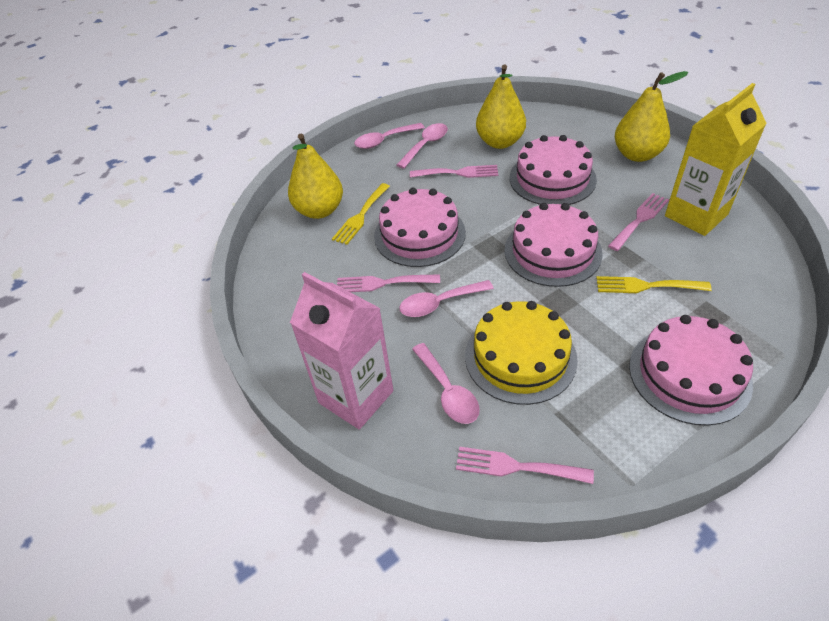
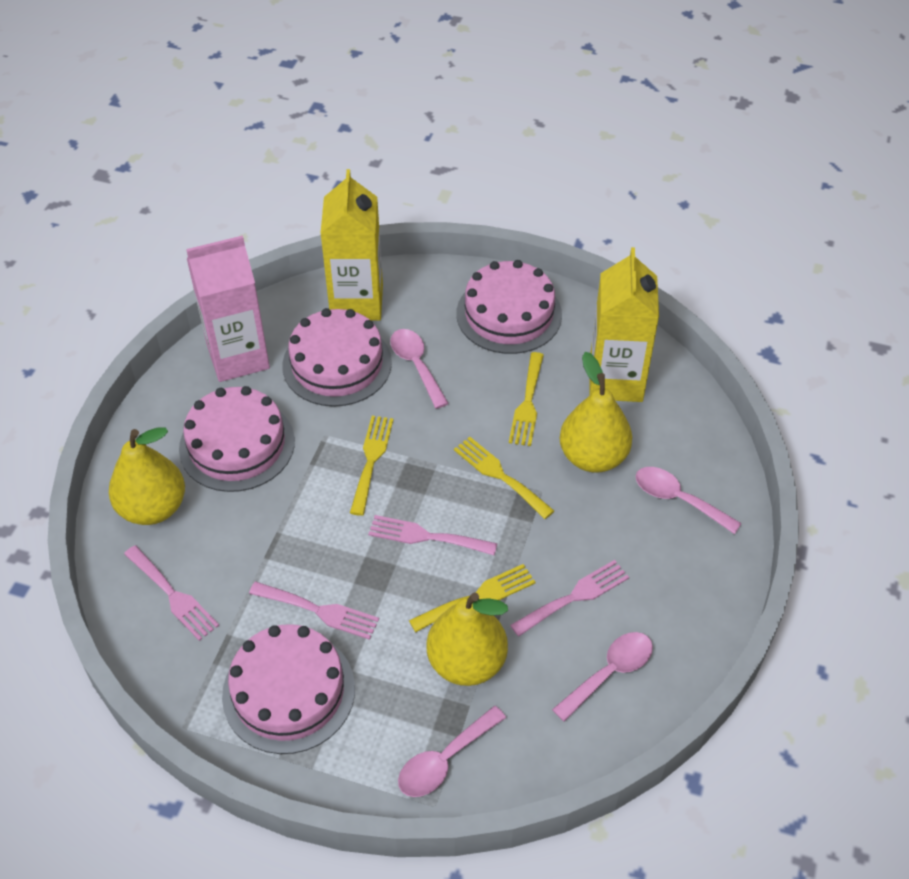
yellow cake: 1 -> 0
yellow carton: 1 -> 2
yellow fork: 2 -> 4

